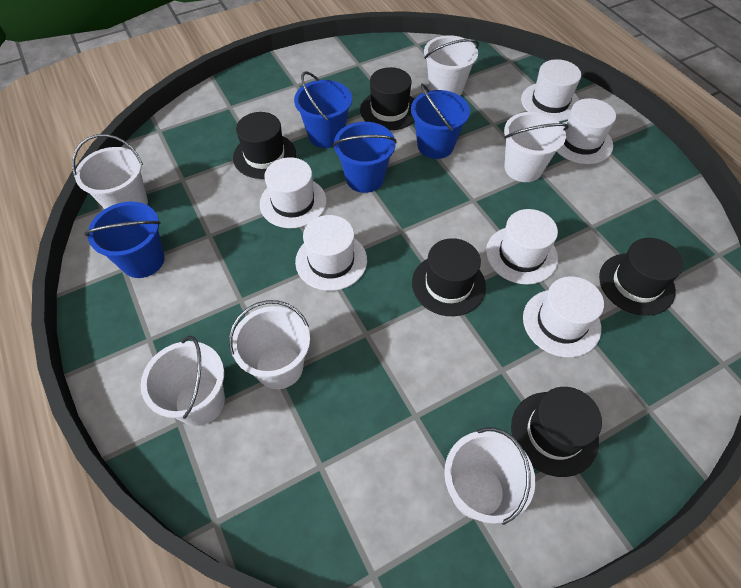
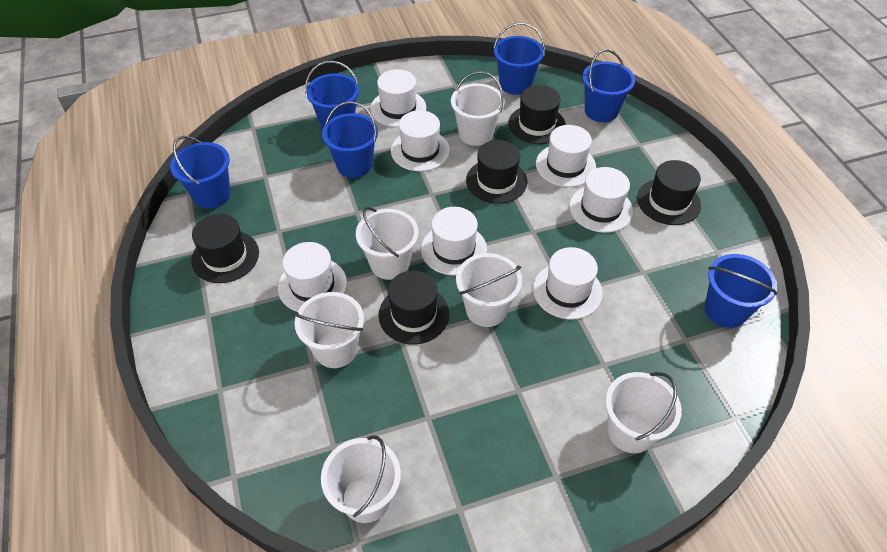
blue bucket: 4 -> 6
white hat: 6 -> 7

